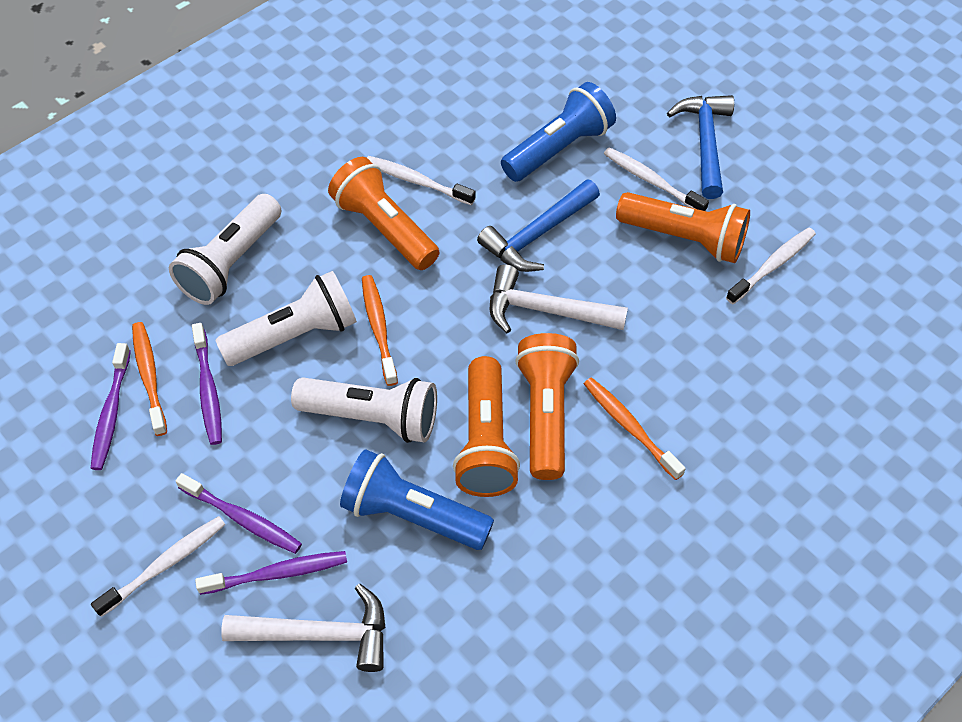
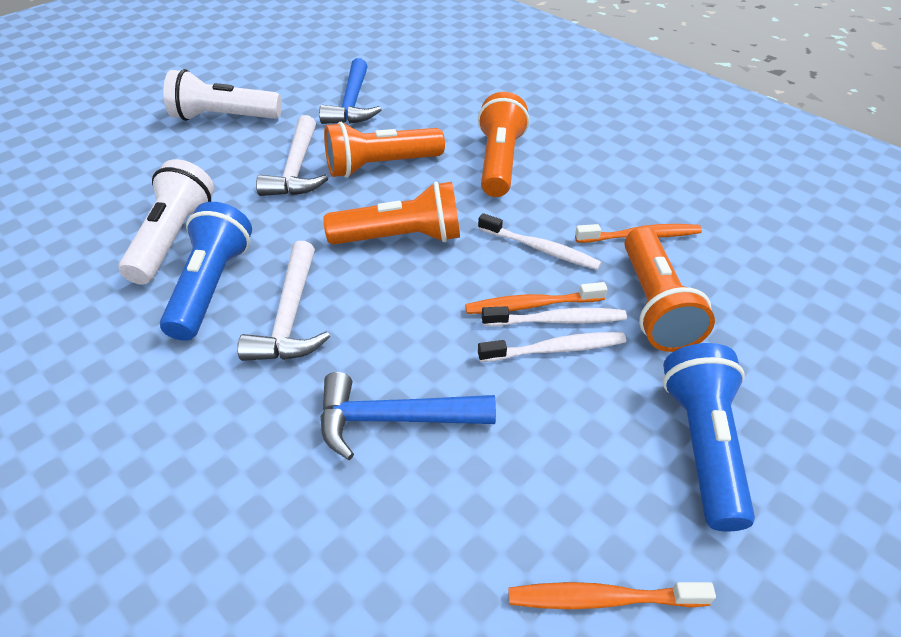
purple toothbrush: 4 -> 0
white flashlight: 3 -> 2
white toothbrush: 4 -> 3

